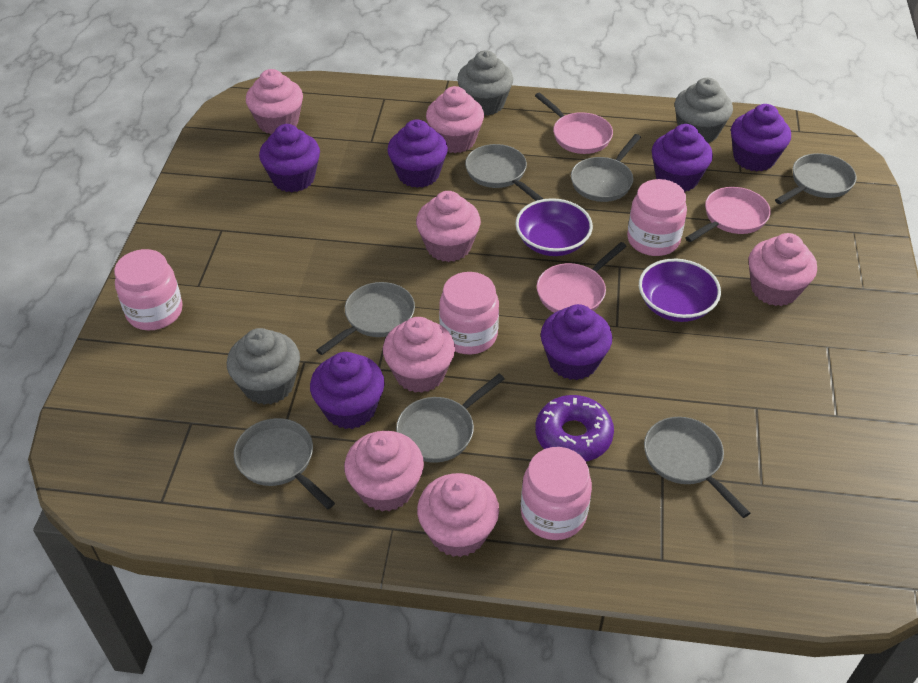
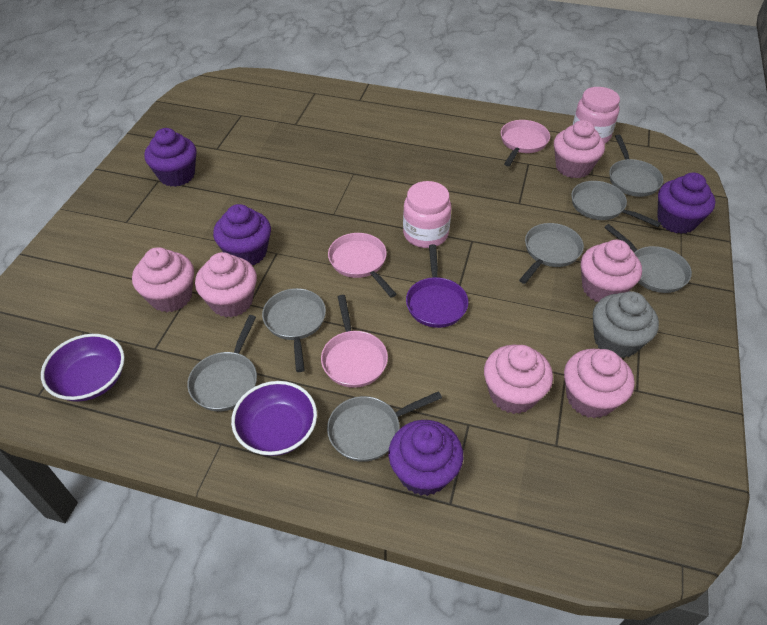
grey cupcake: 3 -> 1
pink cupcake: 7 -> 6
pink jar: 4 -> 2
purple cupcake: 6 -> 4
purple donut: 1 -> 0
purple pan: 0 -> 1

